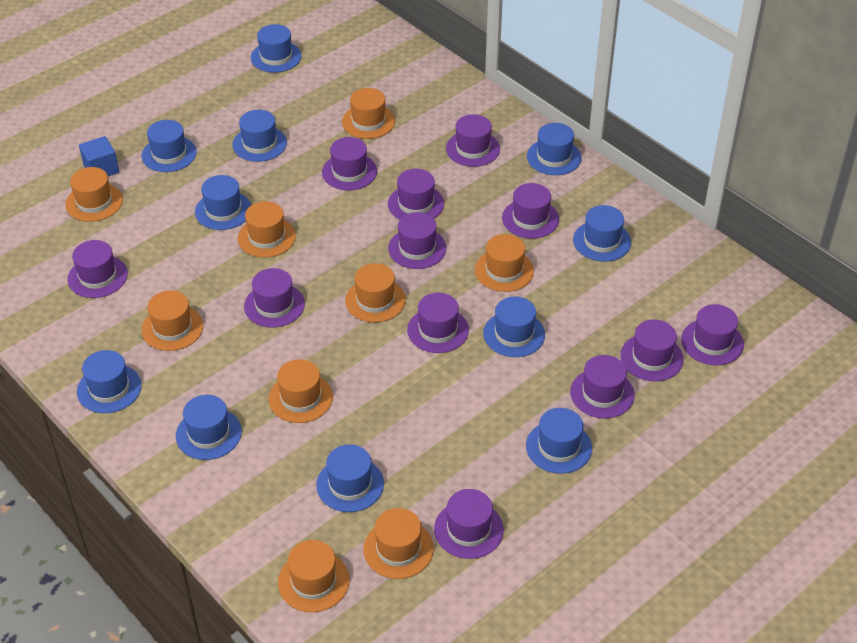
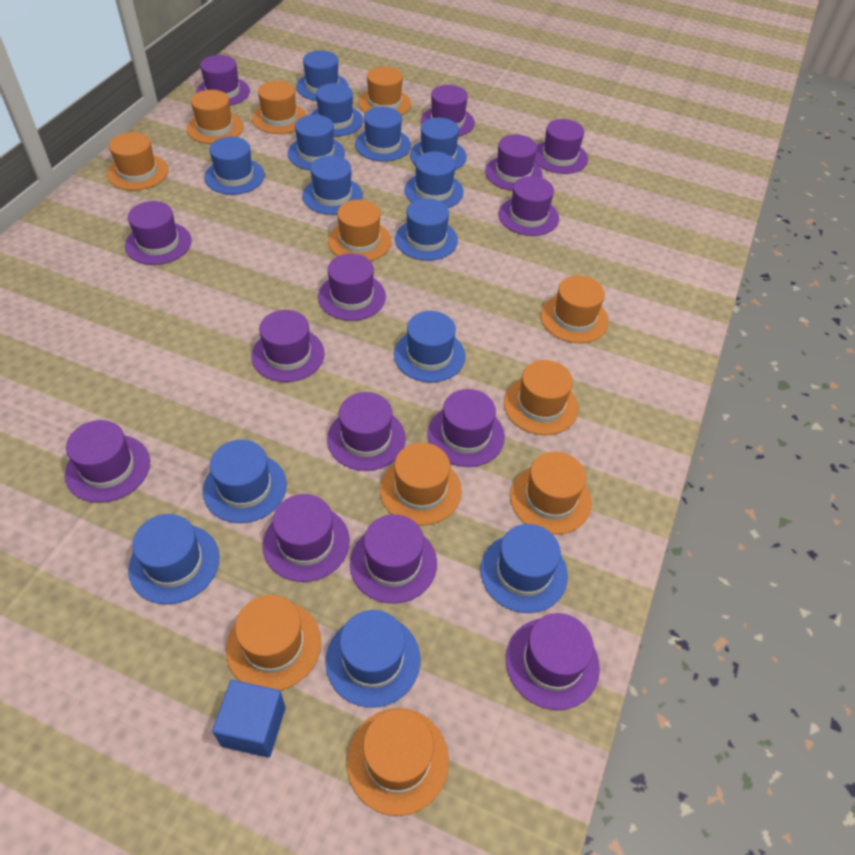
blue hat: 11 -> 14
orange hat: 9 -> 11
purple hat: 12 -> 14

